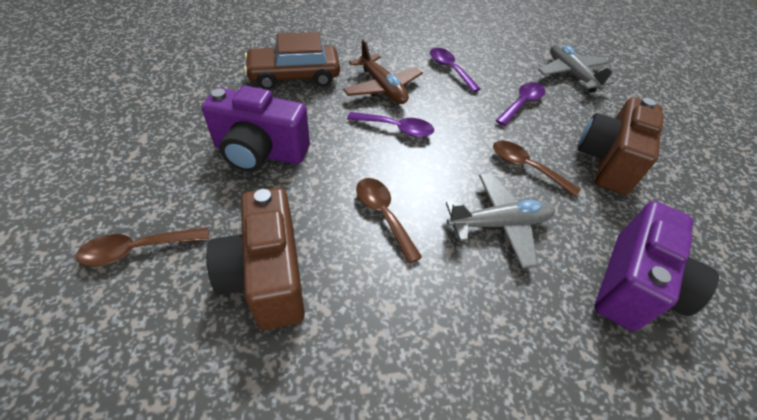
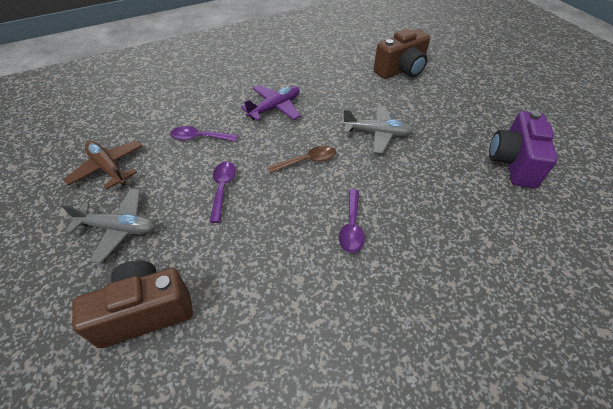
brown car: 1 -> 0
brown spoon: 3 -> 1
purple camera: 2 -> 1
purple plane: 0 -> 1

